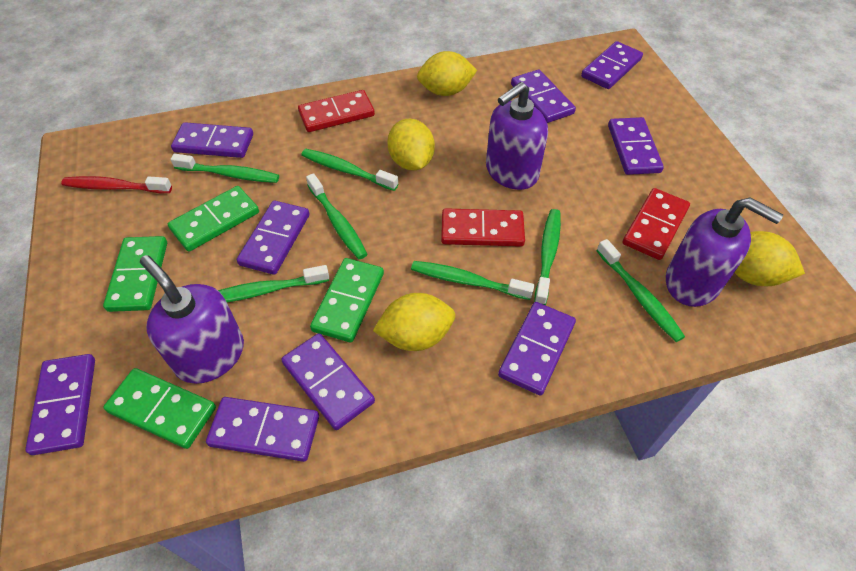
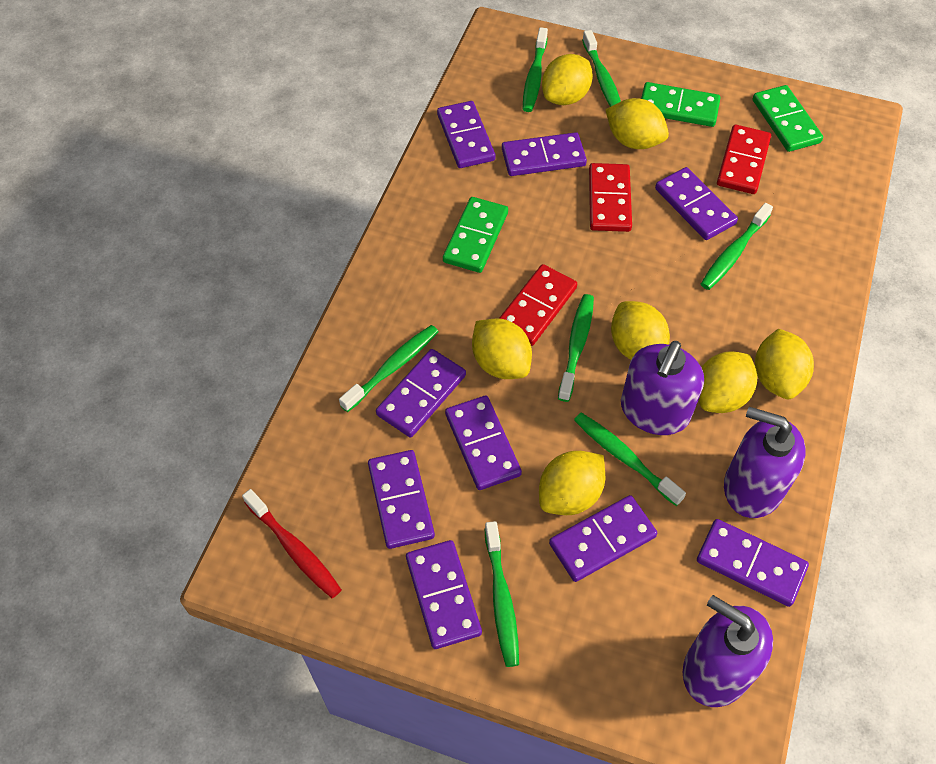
green domino: 4 -> 3
yellow lemon: 4 -> 7

